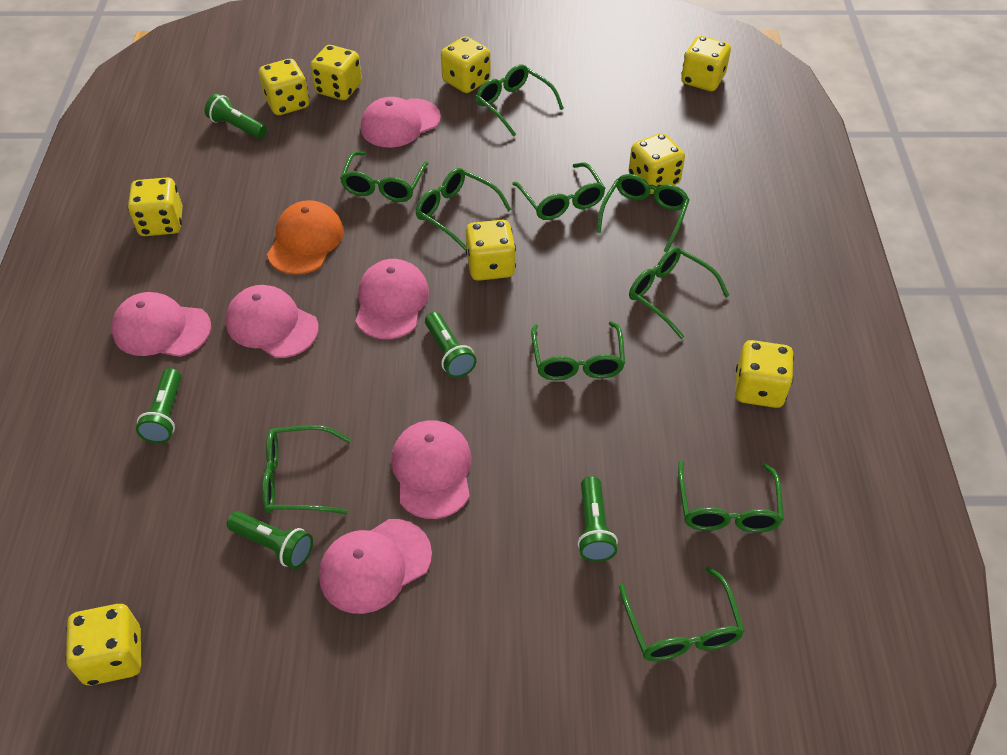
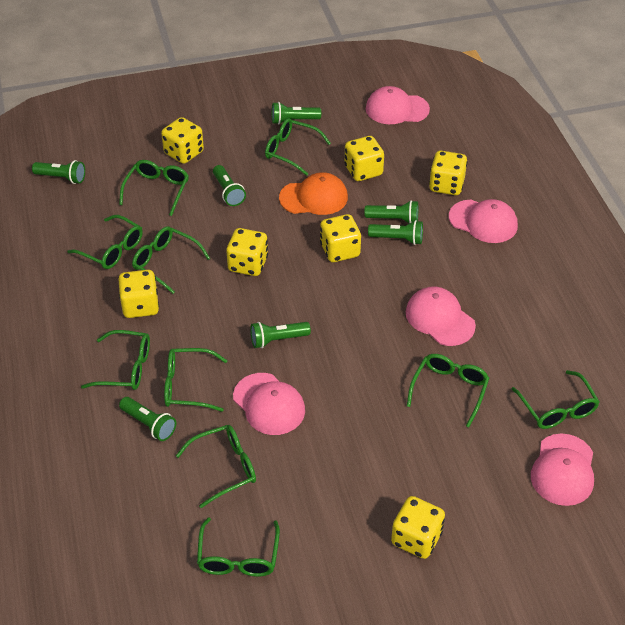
green flashlight: 5 -> 7
pink cap: 6 -> 5
yellow dice: 9 -> 7

